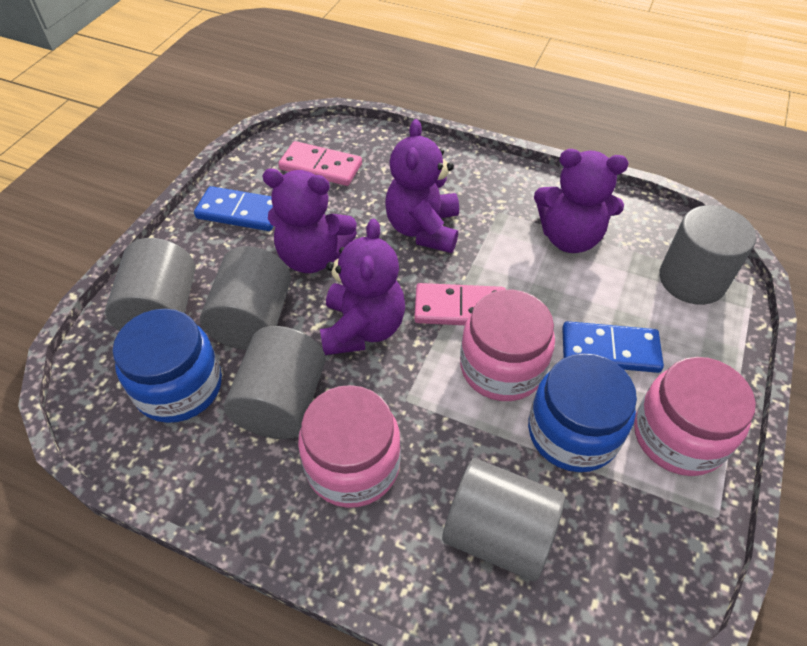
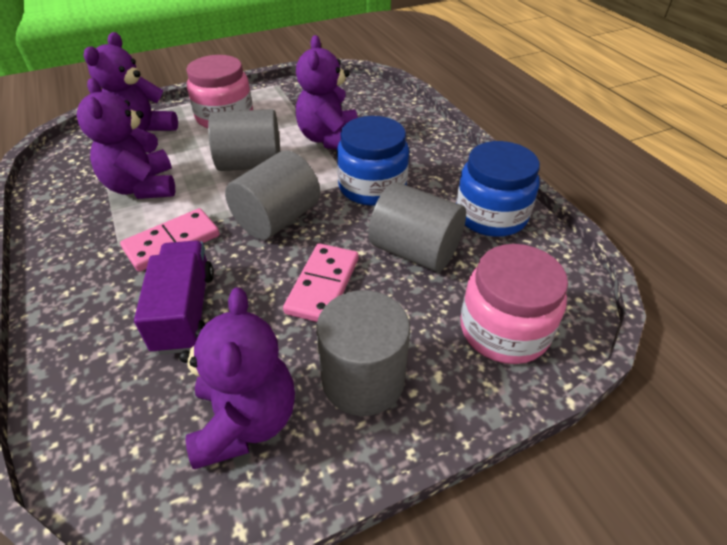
blue domino: 2 -> 0
grey cylinder: 5 -> 4
pink jar: 3 -> 2
purple truck: 0 -> 1

